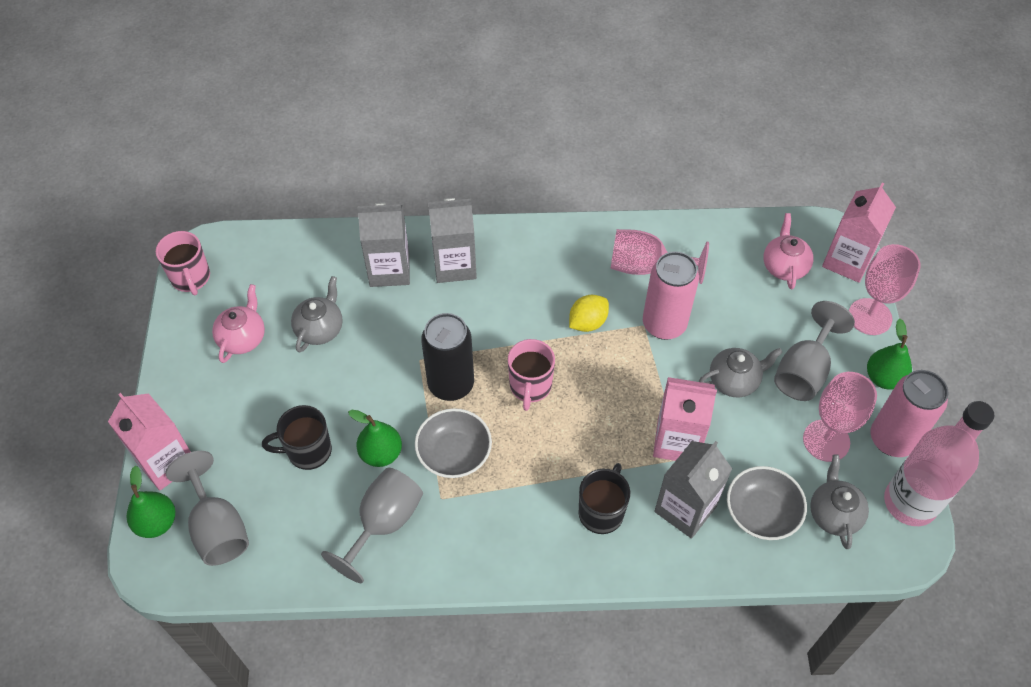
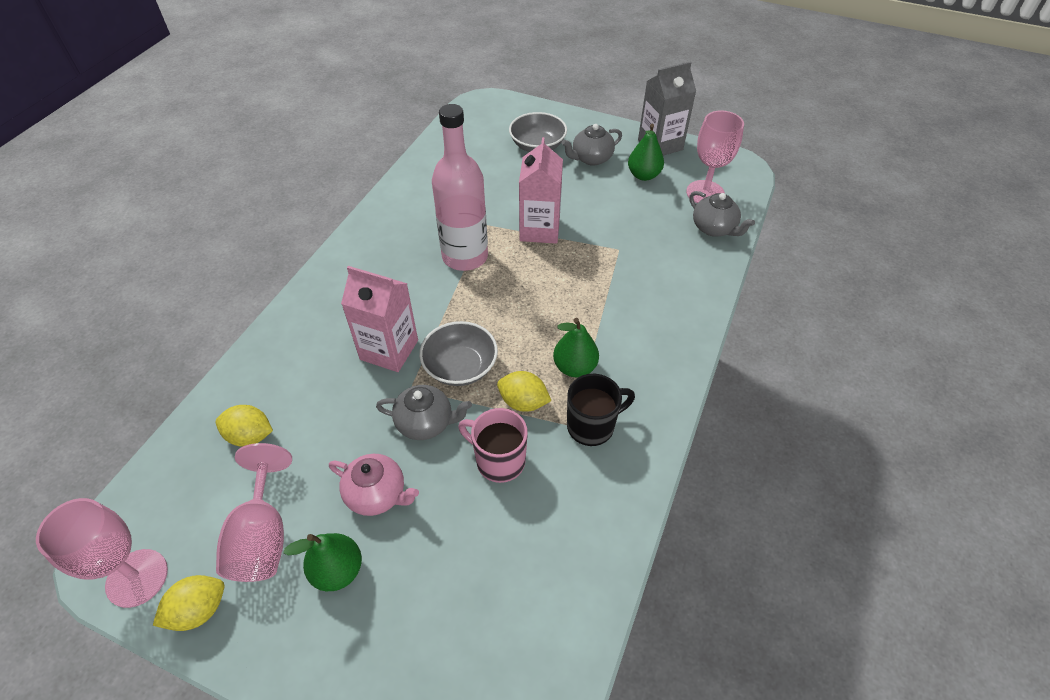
black can: 1 -> 0
black mug: 2 -> 1
grey carton: 3 -> 1
grey goblet: 3 -> 0
pink can: 2 -> 0
pink carton: 3 -> 2
pink mug: 2 -> 1
pink teapot: 2 -> 1
yellow lemon: 1 -> 3

